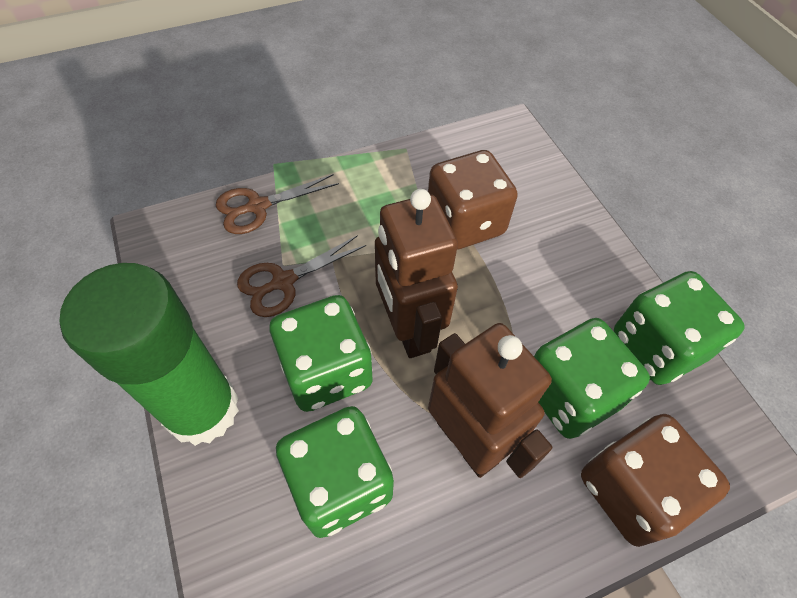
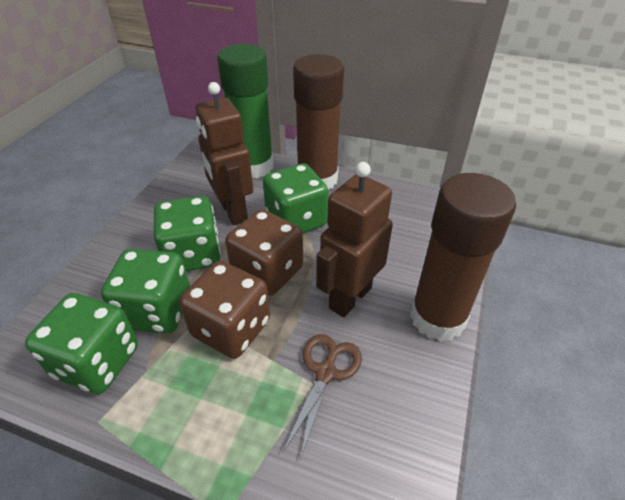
brown glue stick: 0 -> 2
brown scissors: 2 -> 1

